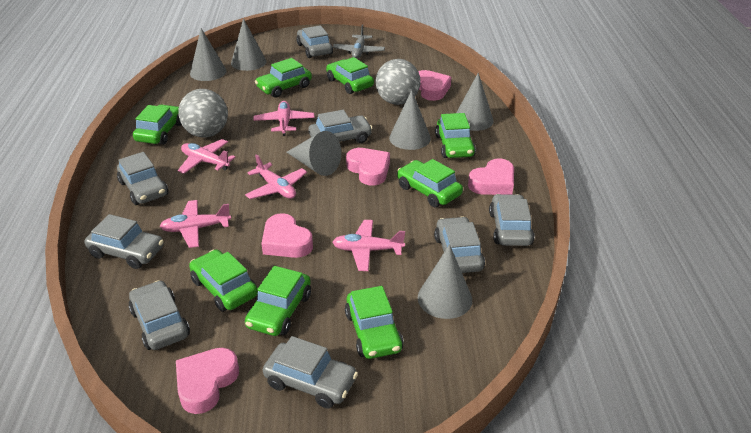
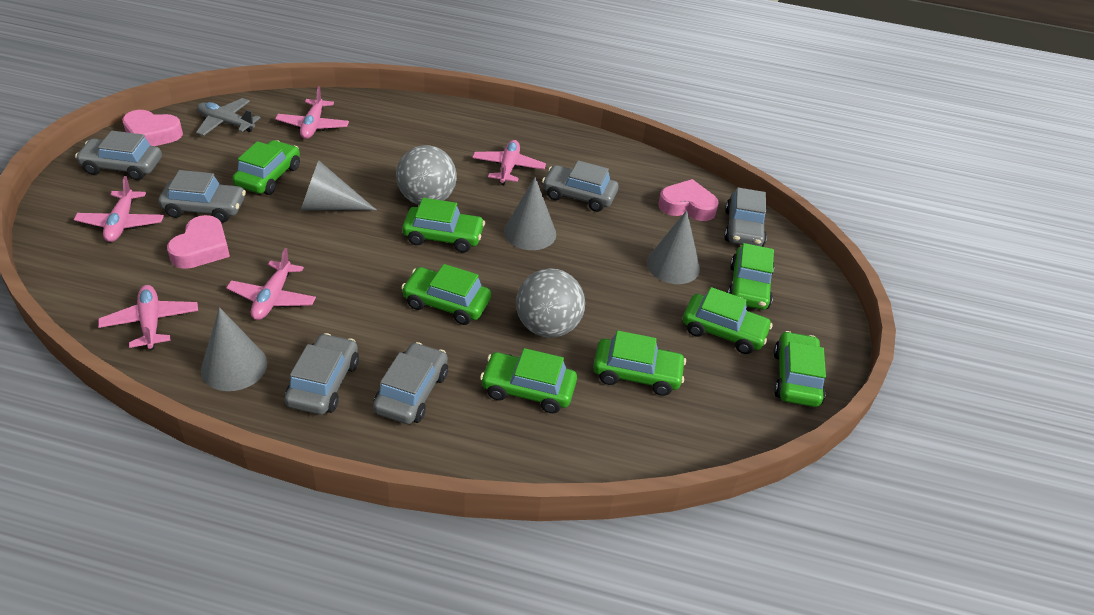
grey car: 8 -> 6
grey cone: 6 -> 4
pink heart: 5 -> 3

